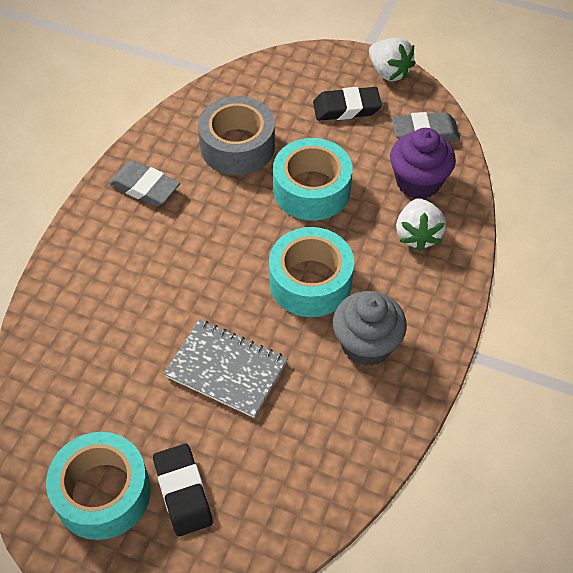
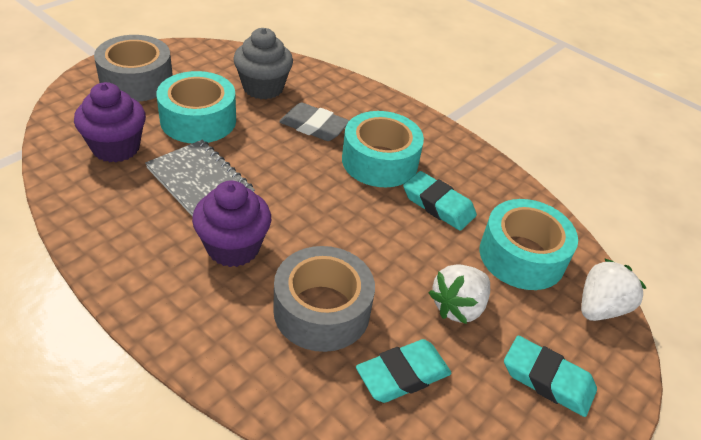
black eraser: 2 -> 0
grey eraser: 2 -> 1
grey tape: 1 -> 2
purple cupcake: 1 -> 2
turquoise eraser: 0 -> 3

